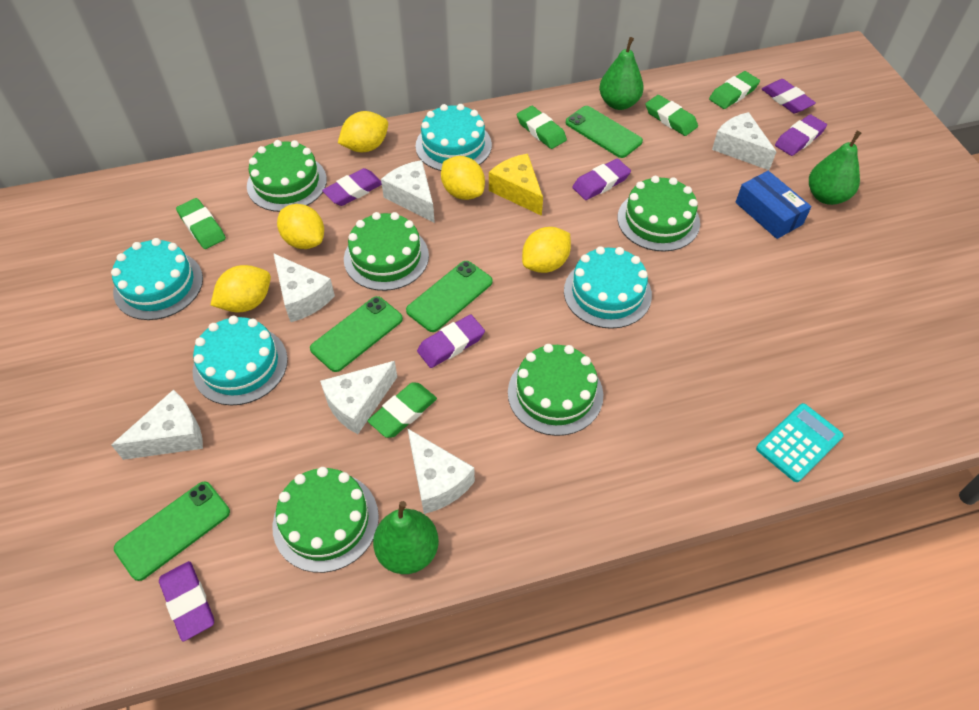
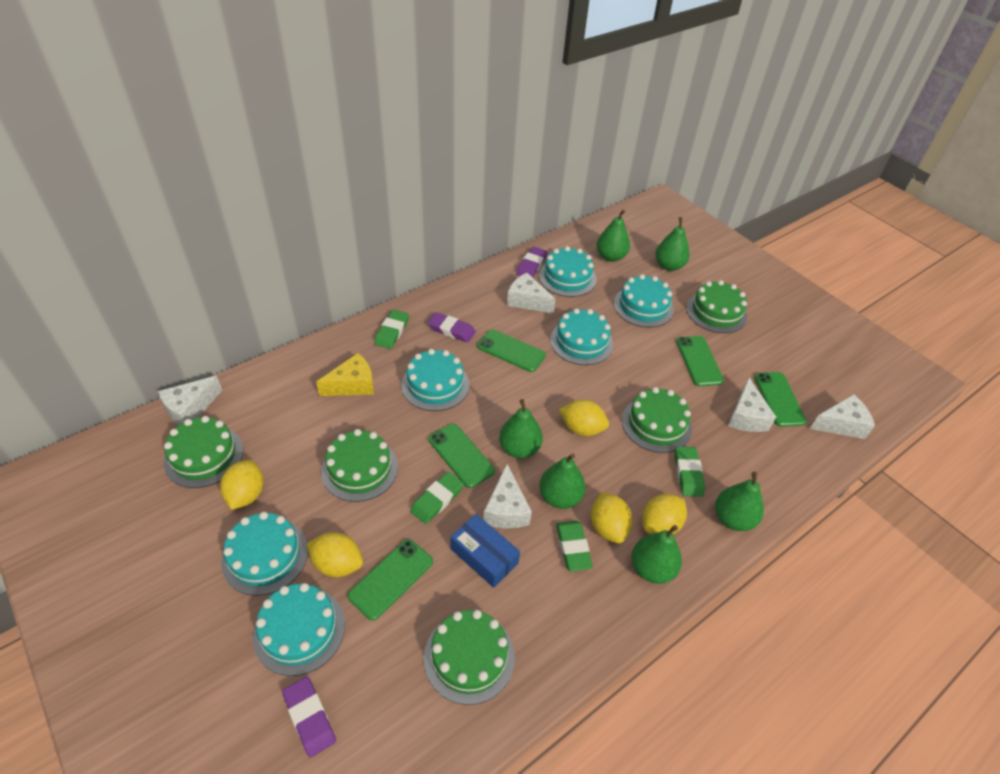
green eraser: 5 -> 4
green pear: 3 -> 6
green phone: 4 -> 5
purple eraser: 6 -> 3
turquoise cake: 4 -> 6
turquoise calculator: 1 -> 0
white cheese: 6 -> 5

